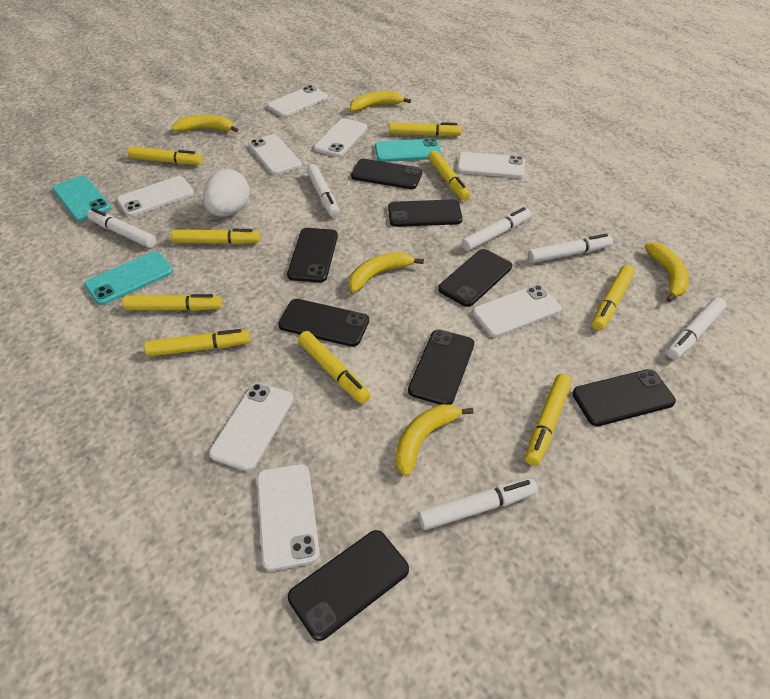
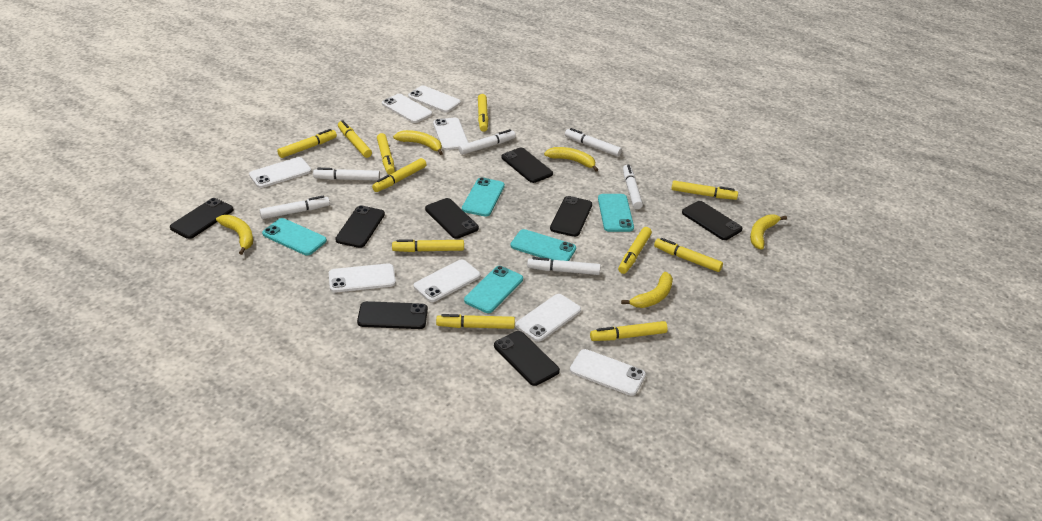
turquoise phone: 3 -> 5
white egg: 1 -> 0
yellow marker: 9 -> 11

